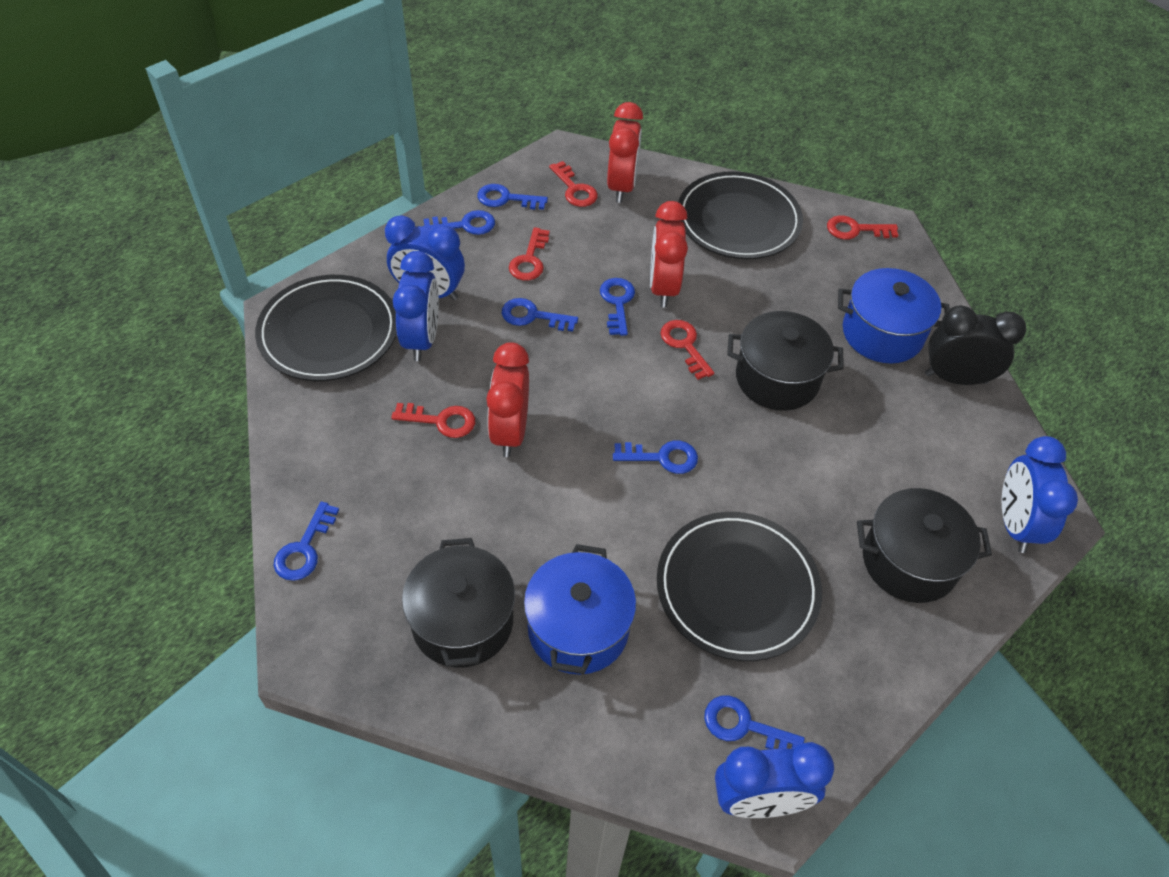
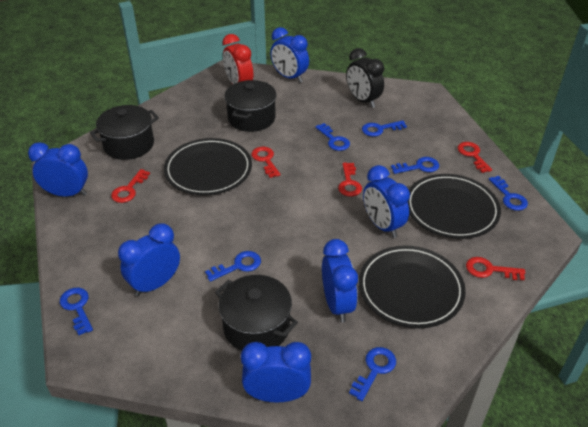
blue clock: 4 -> 6
blue pot: 2 -> 0
red clock: 3 -> 1

